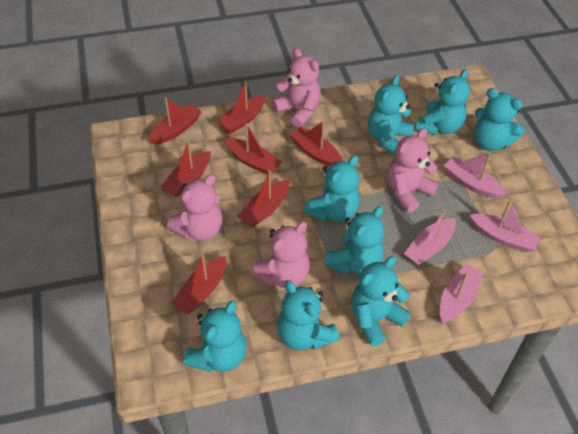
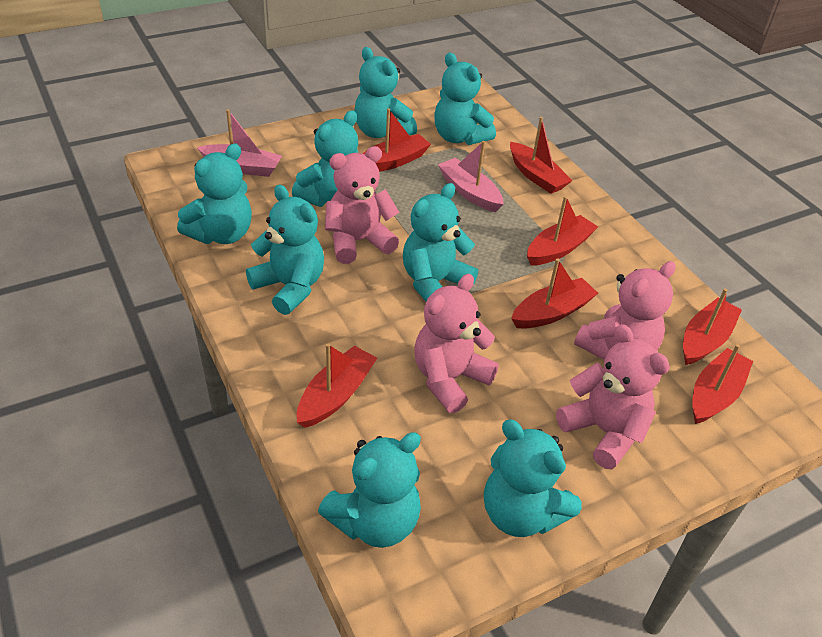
pink boat: 4 -> 2

